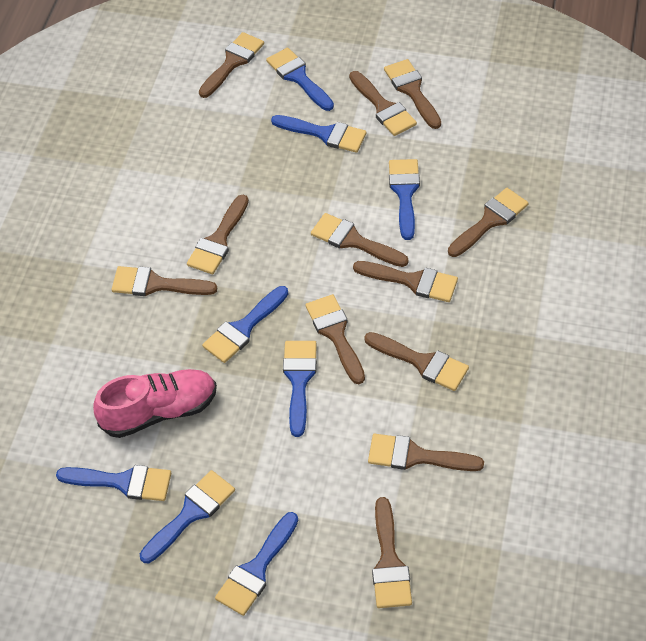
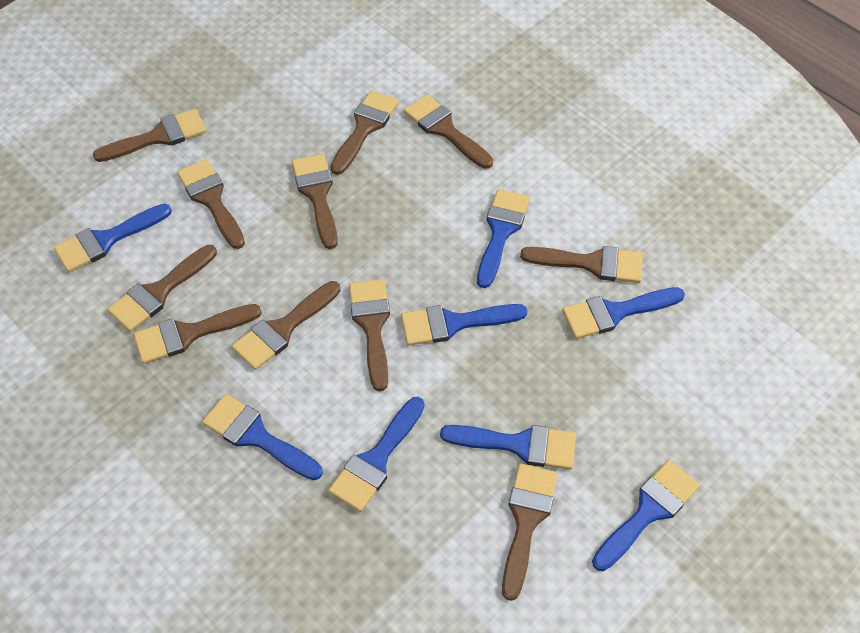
brown brush: 12 -> 11
pink shoe: 1 -> 0

